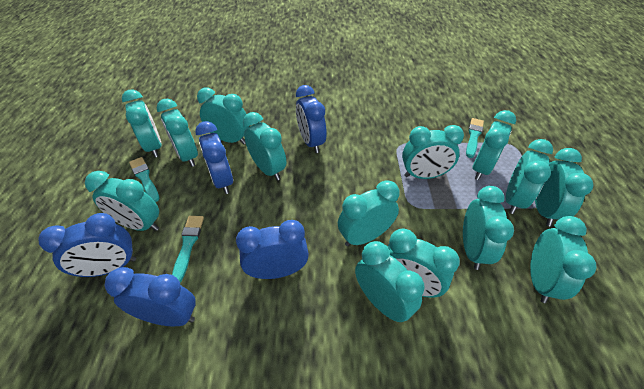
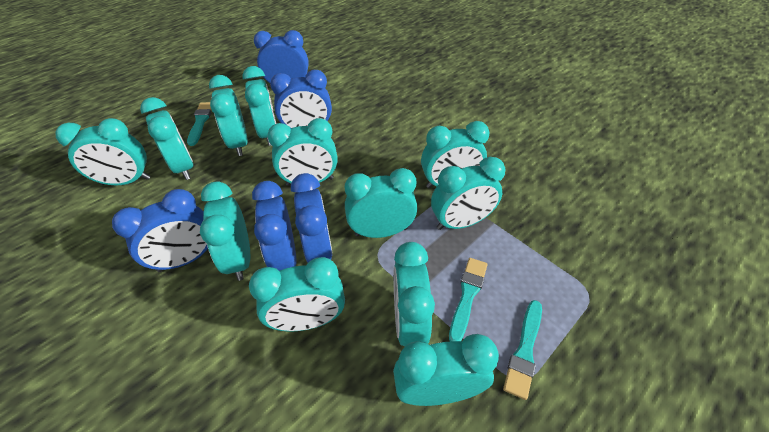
turquoise clock: 14 -> 12

